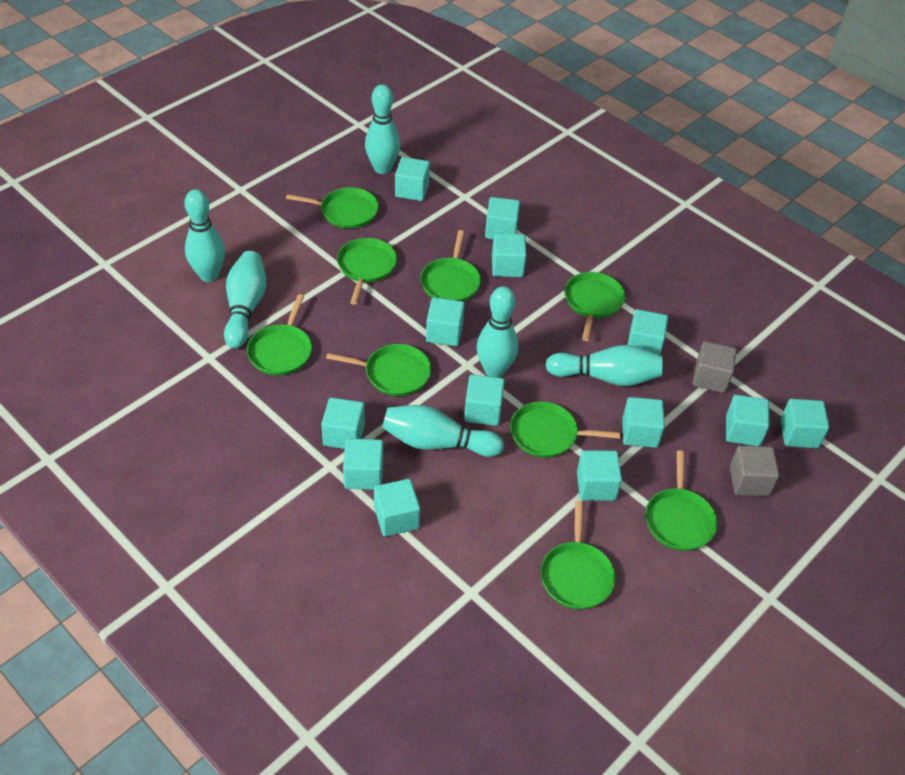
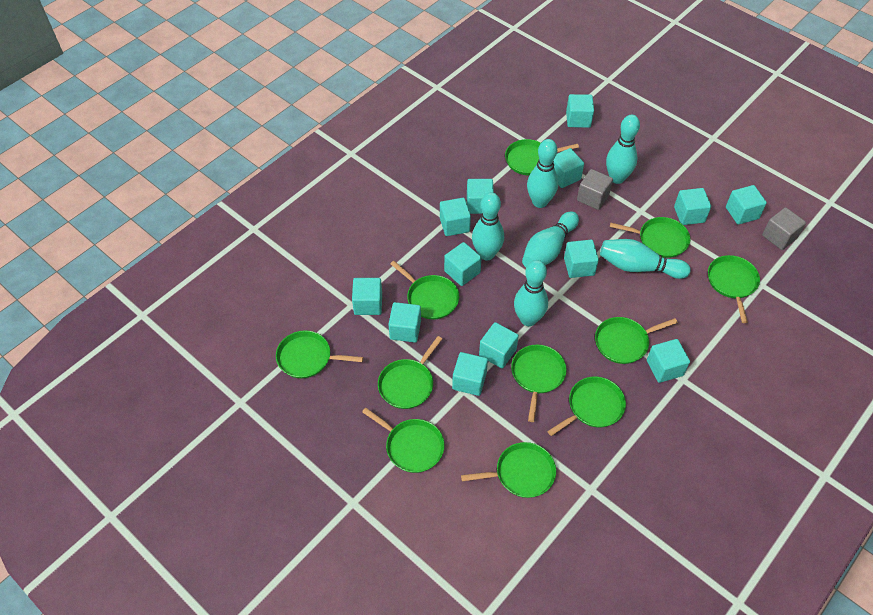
green pan: 9 -> 11

